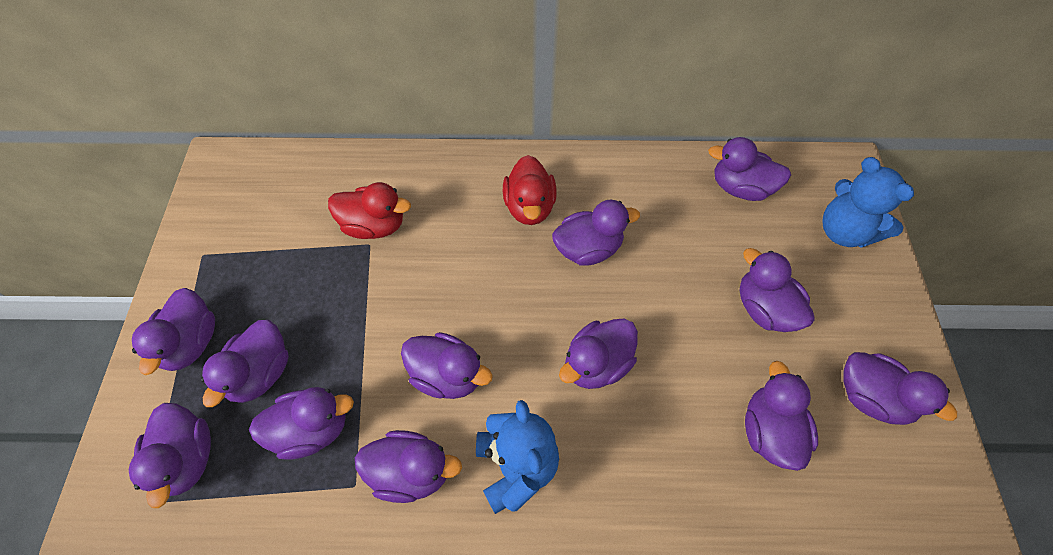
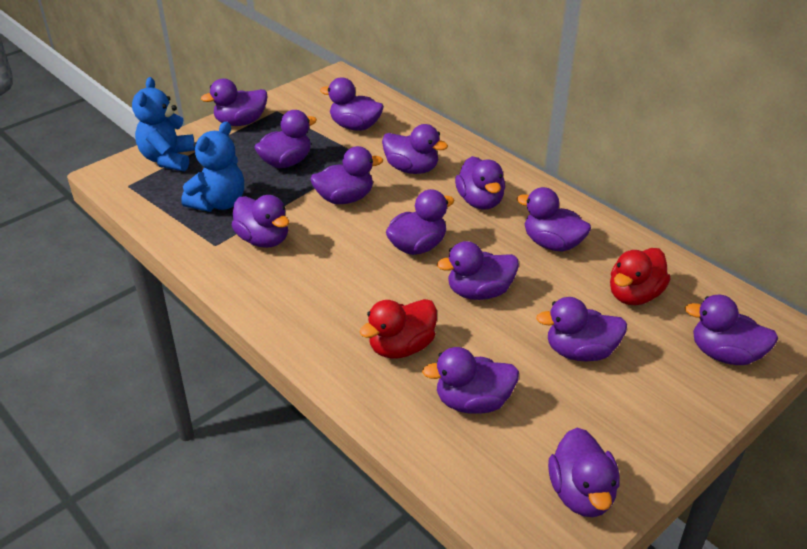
purple duck: 12 -> 14

